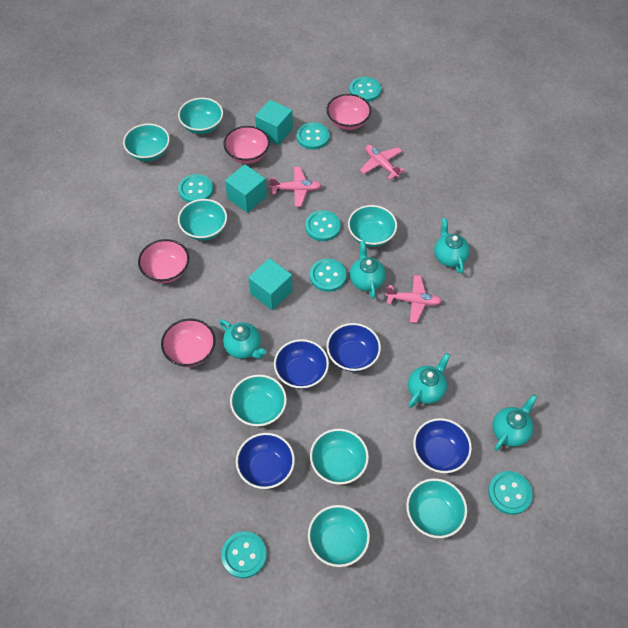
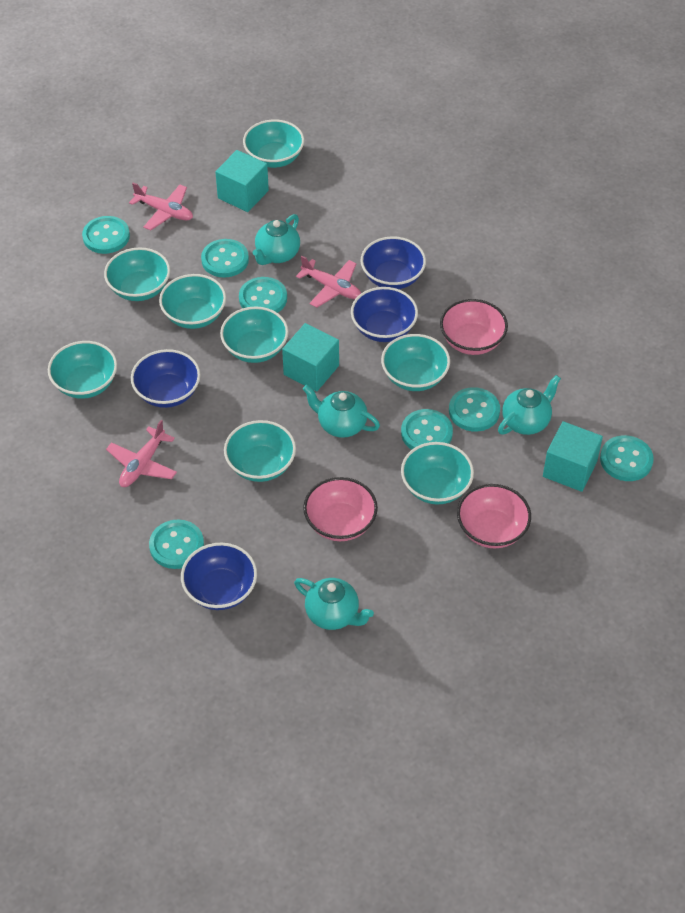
pink bowl: 4 -> 3
turquoise teapot: 5 -> 4

